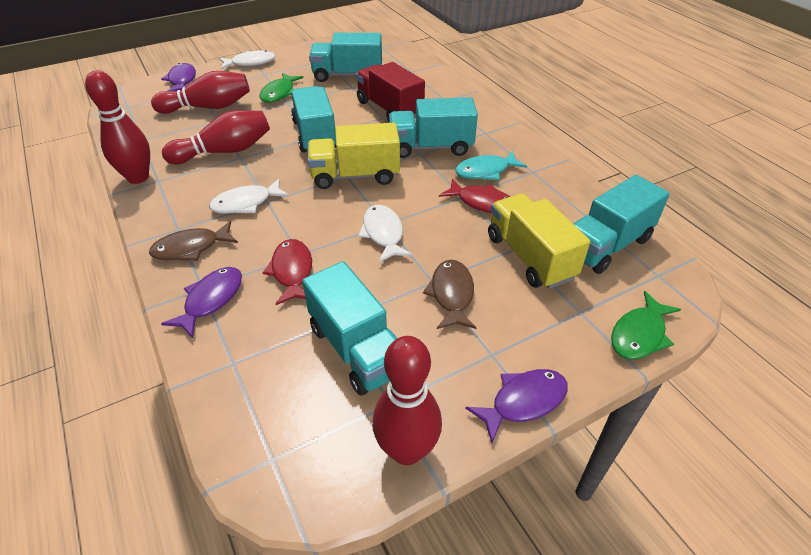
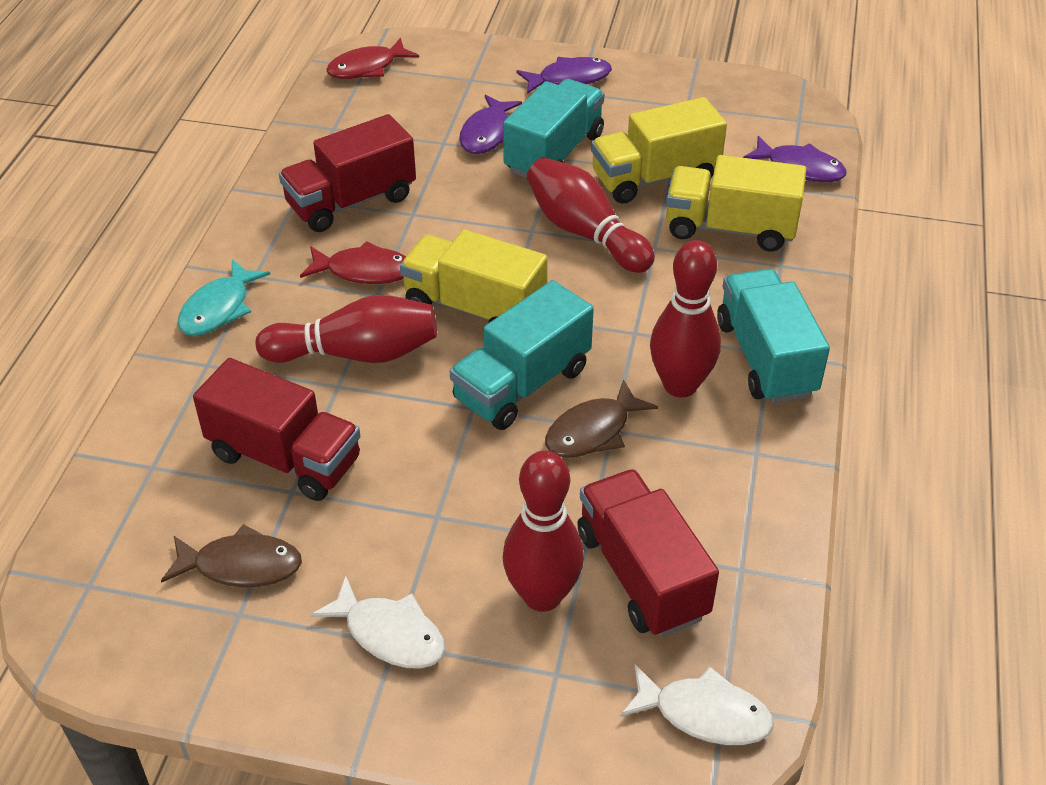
green fish: 2 -> 0
red truck: 1 -> 3
turquoise truck: 5 -> 3
white fish: 3 -> 2
yellow truck: 2 -> 3

